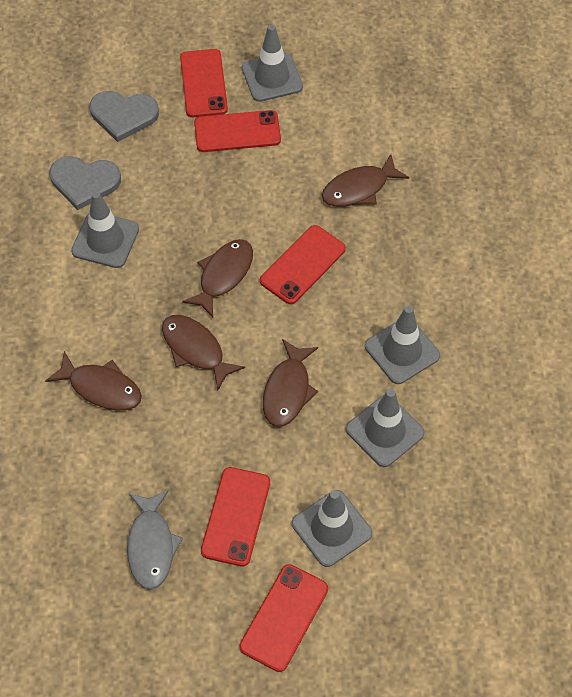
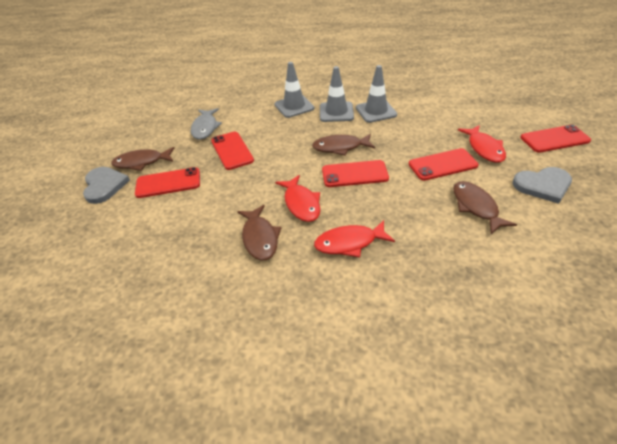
brown fish: 5 -> 4
grey traffic cone: 5 -> 3
red fish: 0 -> 3

